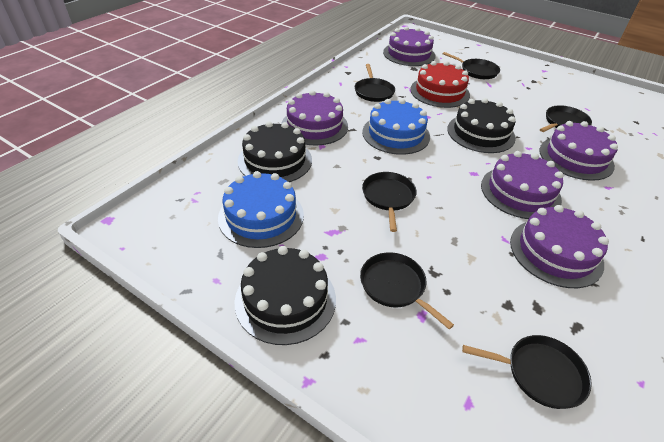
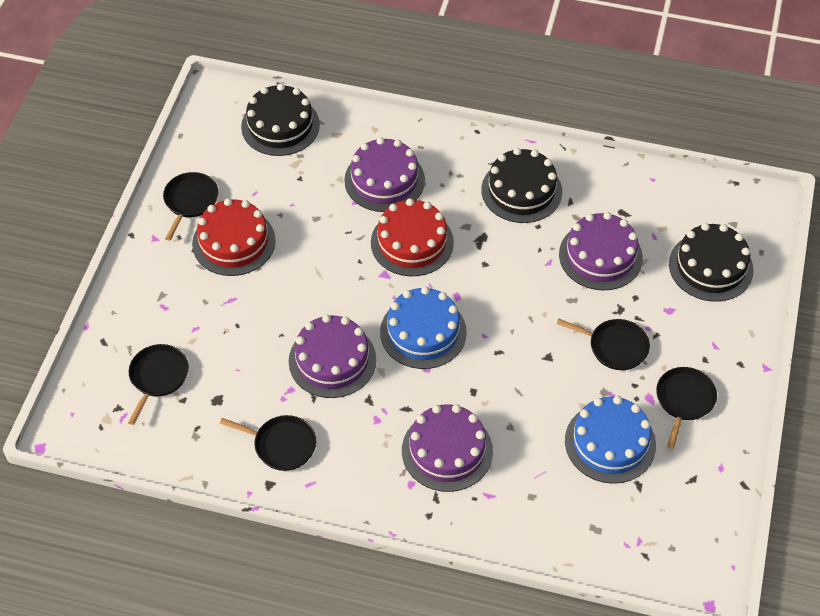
black pan: 6 -> 5
purple cake: 5 -> 4
red cake: 1 -> 2

